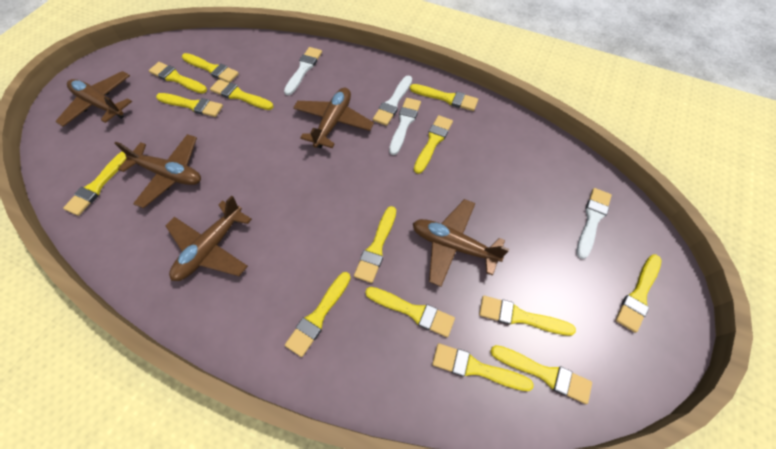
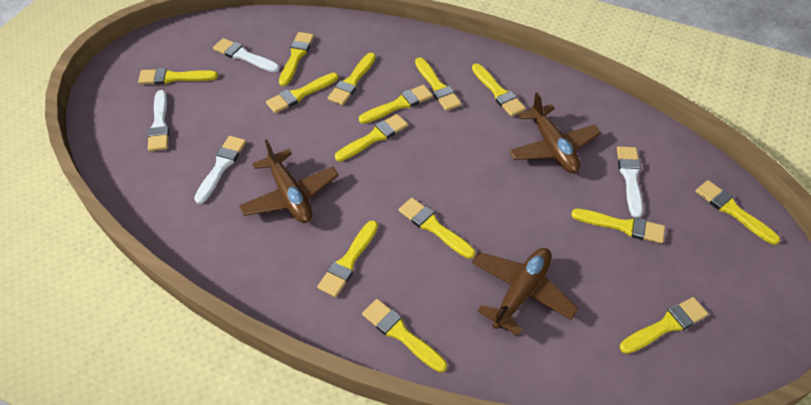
brown plane: 5 -> 3

